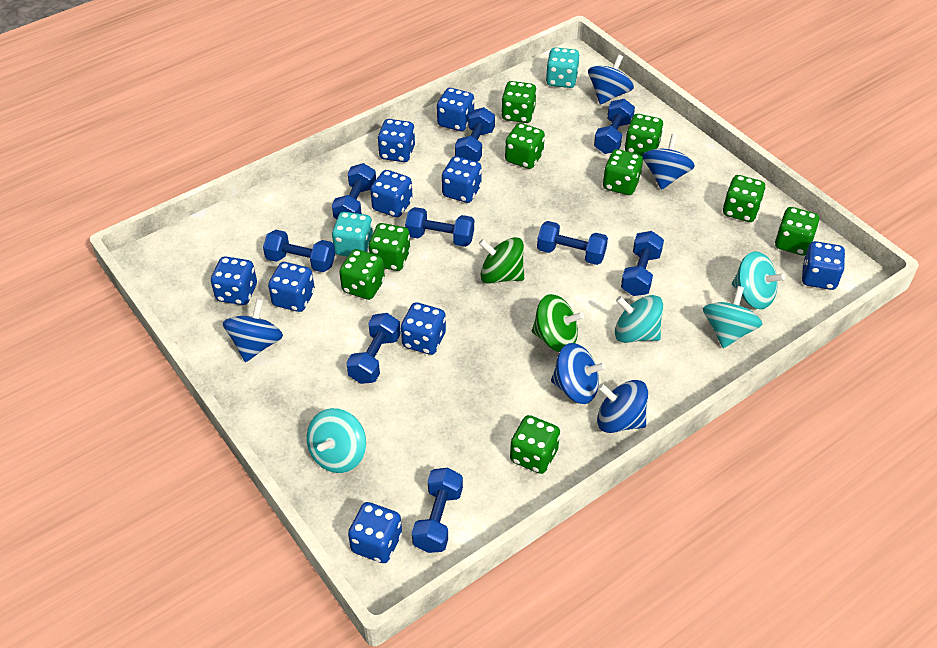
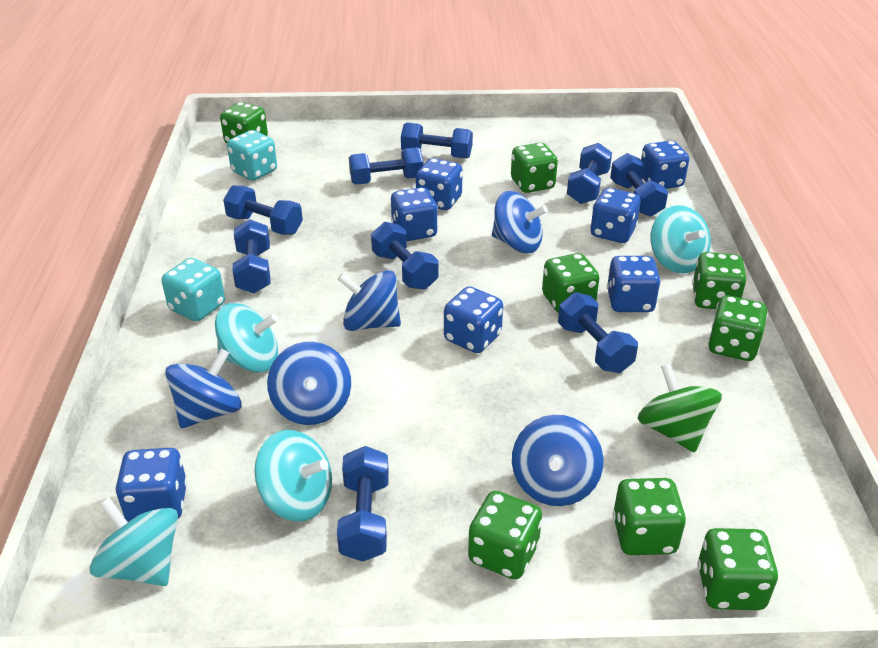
blue dice: 9 -> 7
green dice: 9 -> 8
green spinning top: 2 -> 1

